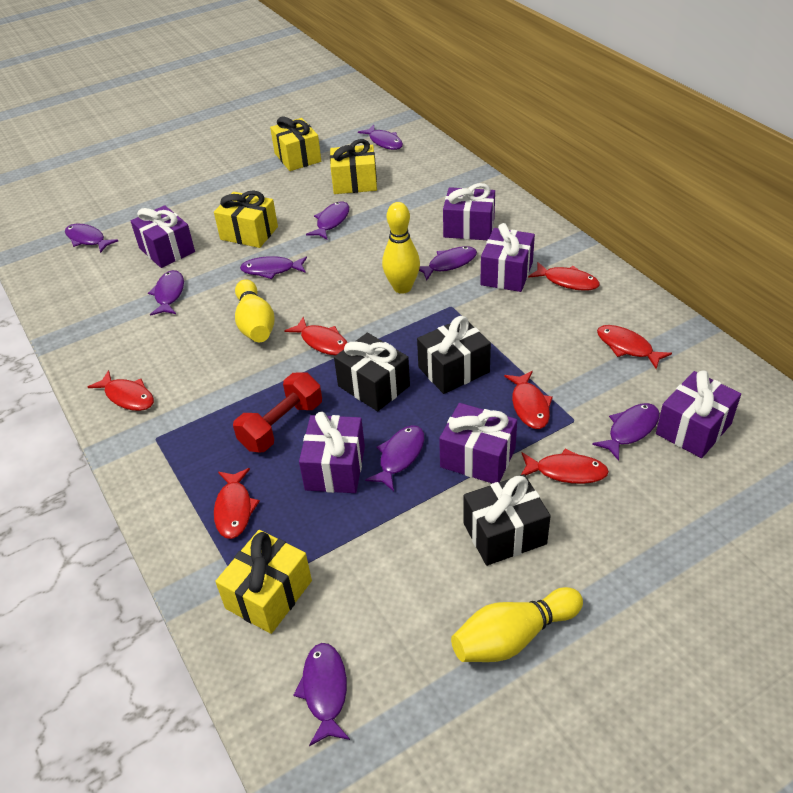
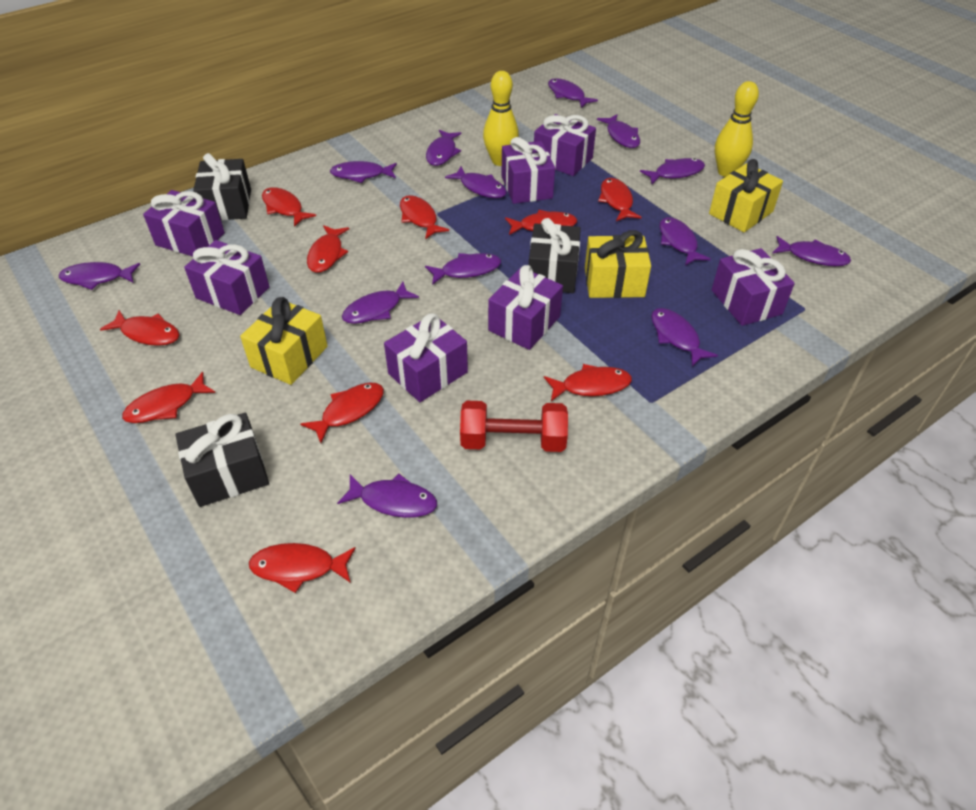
purple fish: 9 -> 13
purple gift: 6 -> 7
red fish: 7 -> 10
yellow bowling pin: 3 -> 2
yellow gift: 4 -> 3

